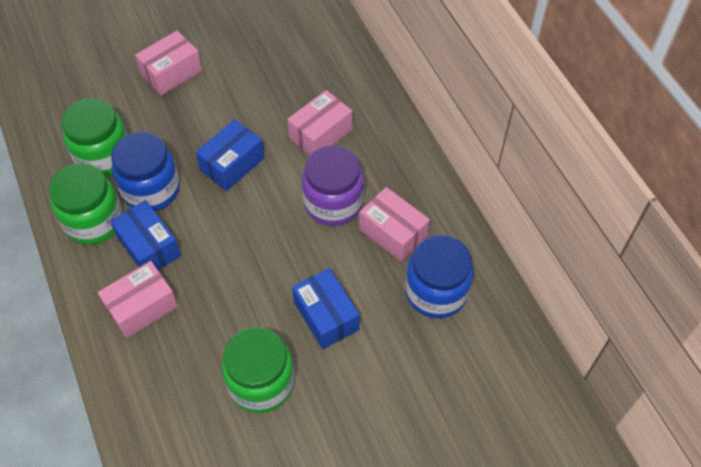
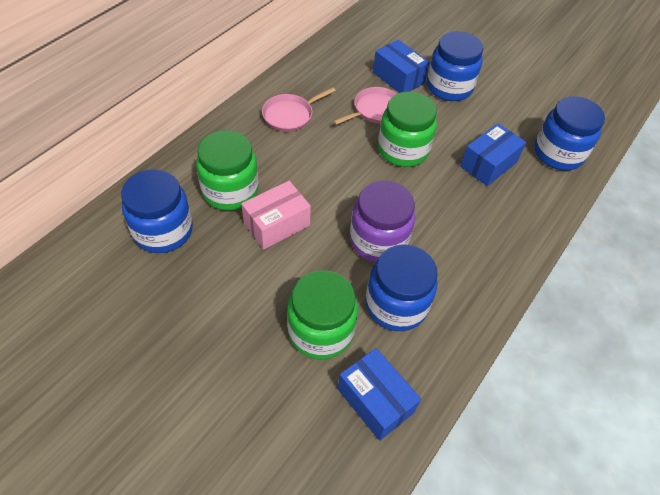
blue jar: 2 -> 4
pink box: 4 -> 1
pink pan: 0 -> 2

